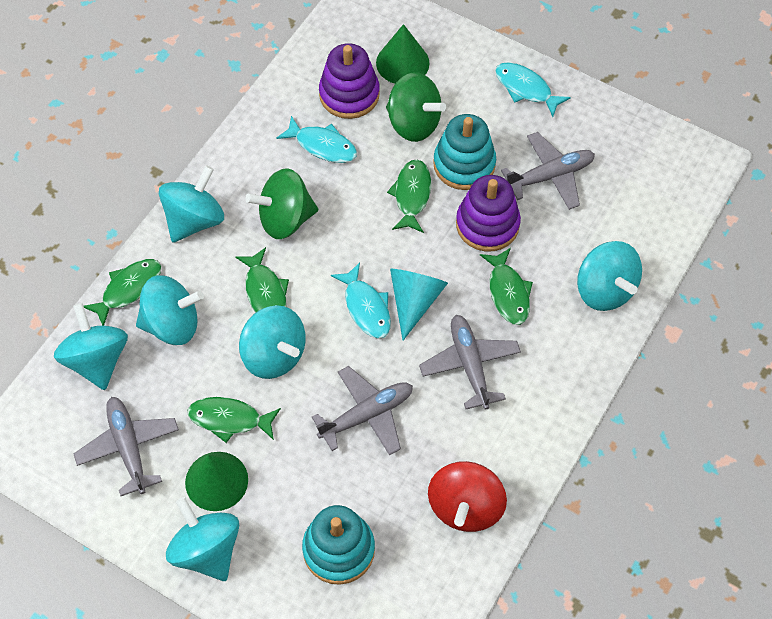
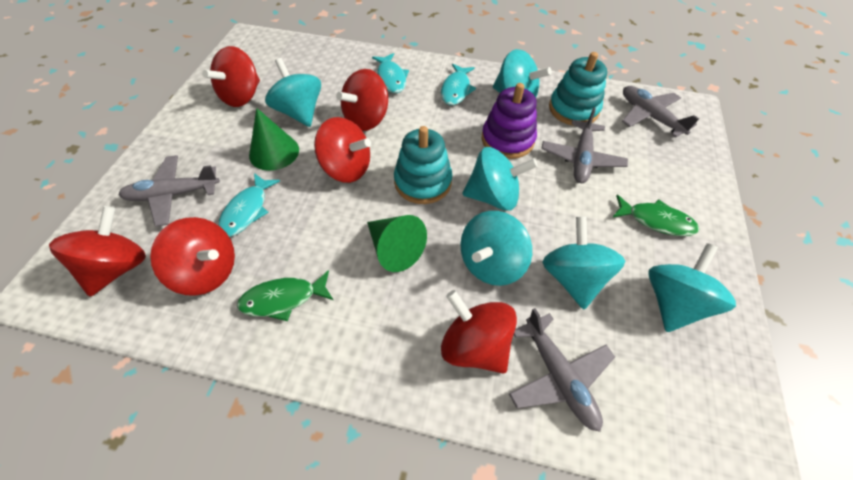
green fish: 5 -> 2
green spinning top: 2 -> 0
purple stacking toy: 2 -> 1
red spinning top: 1 -> 6
turquoise cone: 1 -> 0

